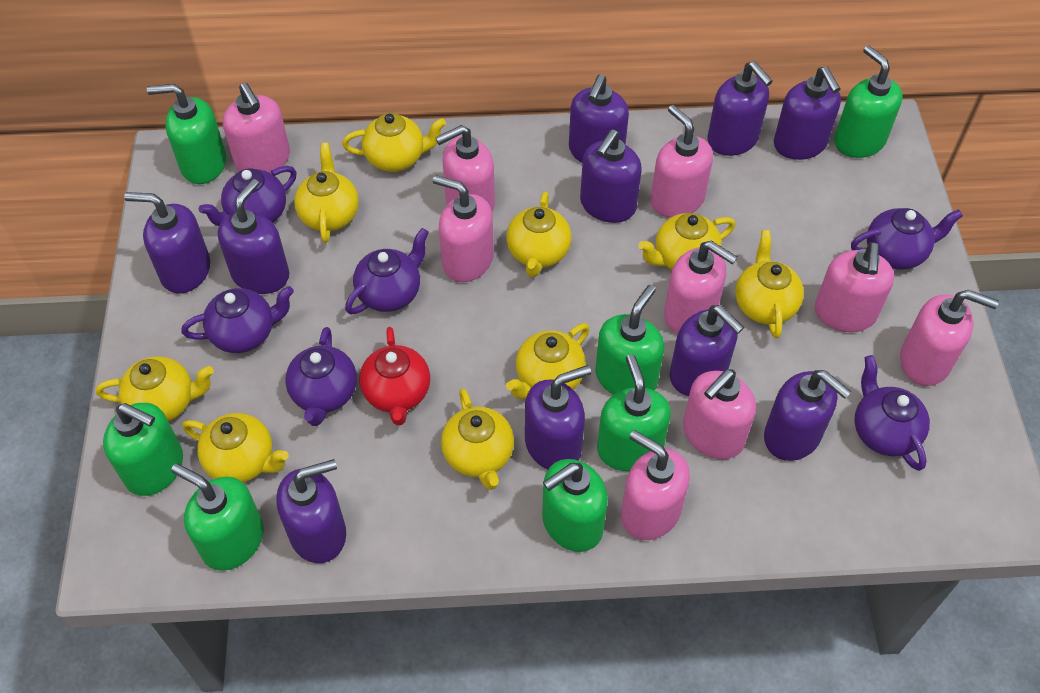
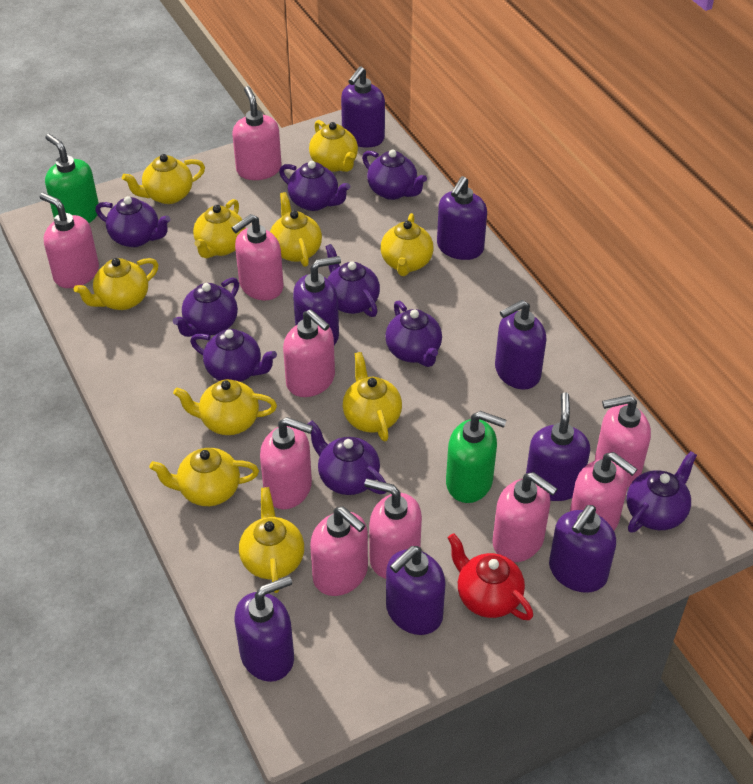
green soap dispenser: 7 -> 2
pink soap dispenser: 9 -> 10
purple soap dispenser: 10 -> 8
purple teapot: 6 -> 9
yellow teapot: 9 -> 10

